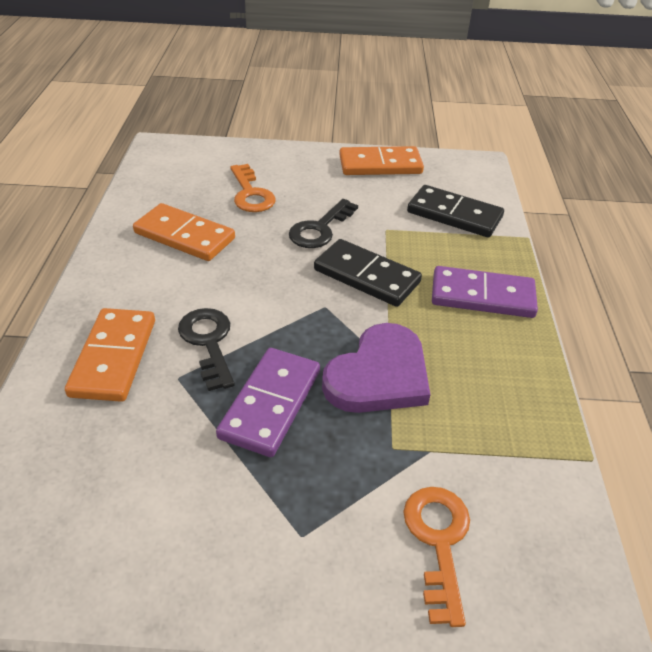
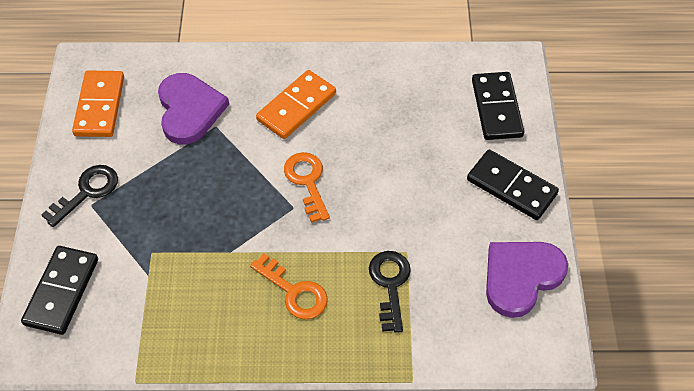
black domino: 2 -> 3
orange domino: 3 -> 2
purple domino: 2 -> 0
purple heart: 1 -> 2

